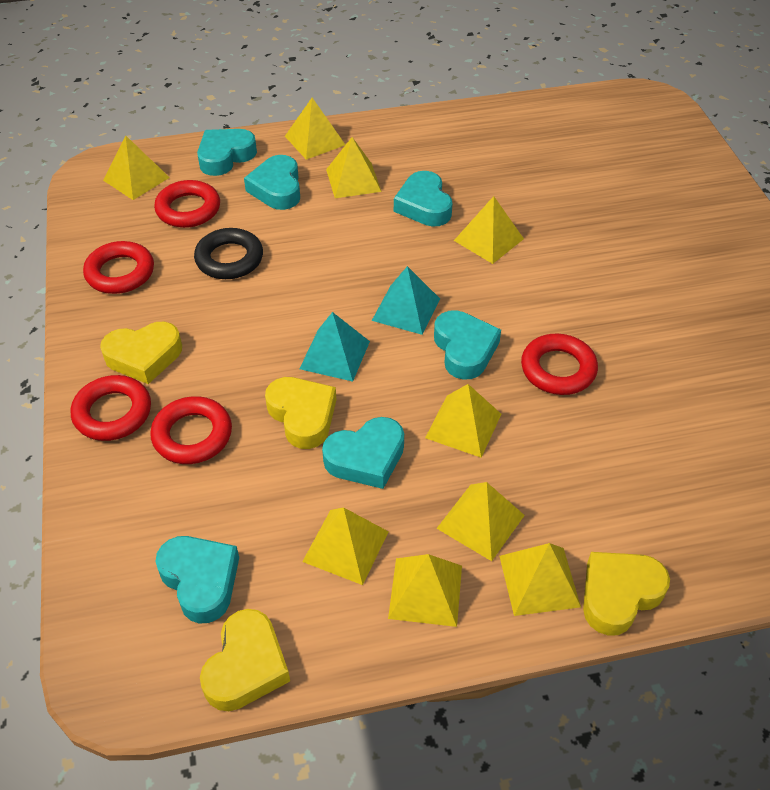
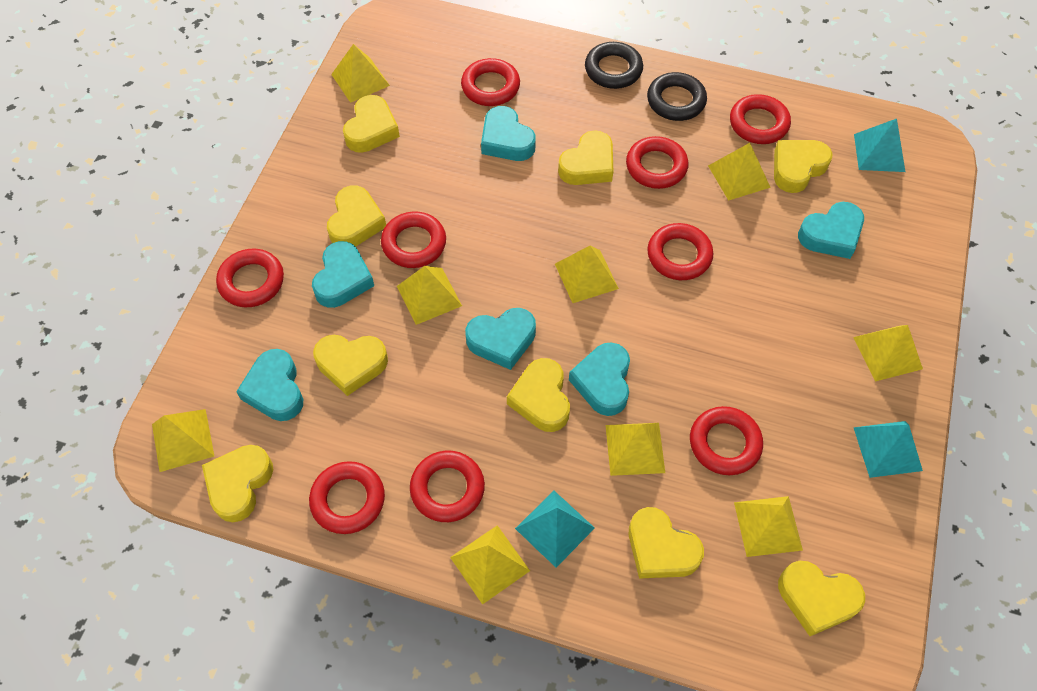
black ring: 1 -> 2
red ring: 5 -> 9
turquoise pyramid: 2 -> 3
yellow heart: 4 -> 9

